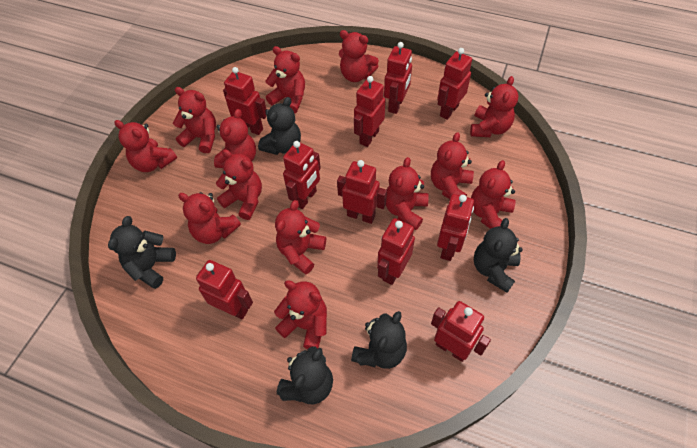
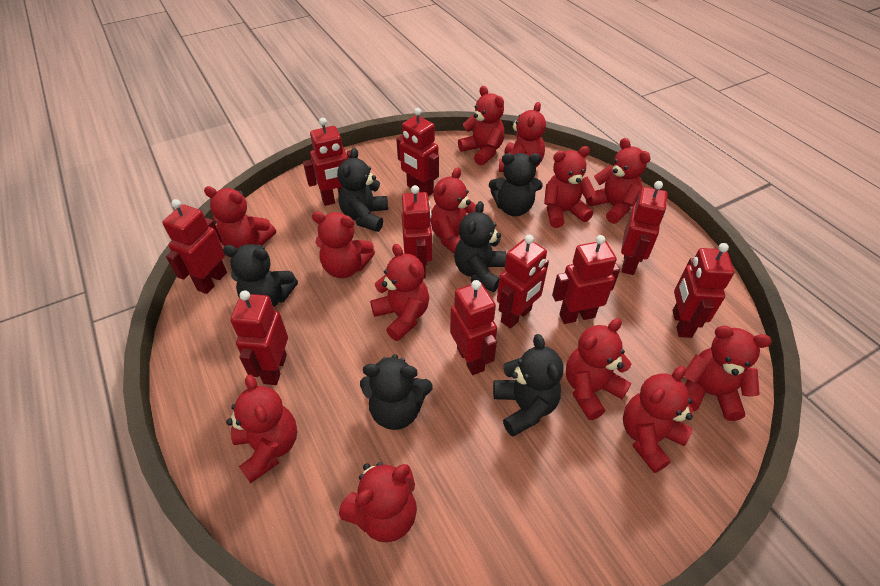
black teddy bear: 5 -> 6

